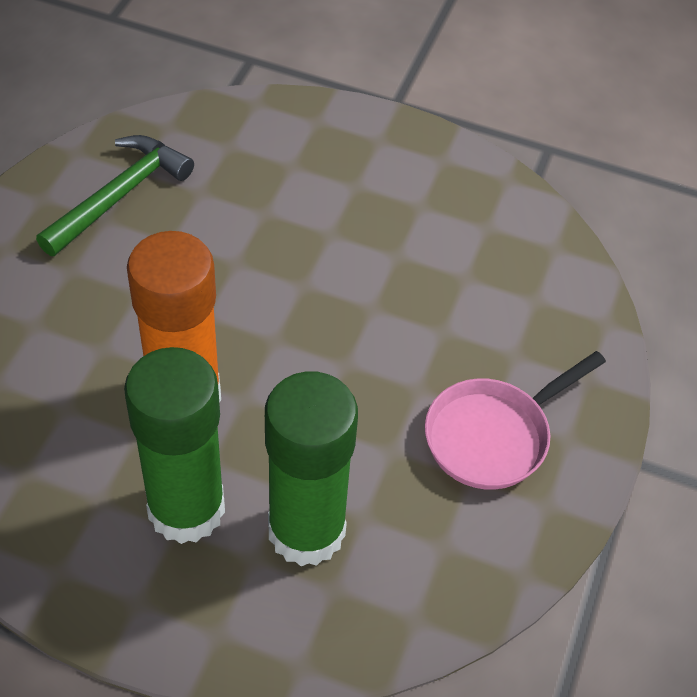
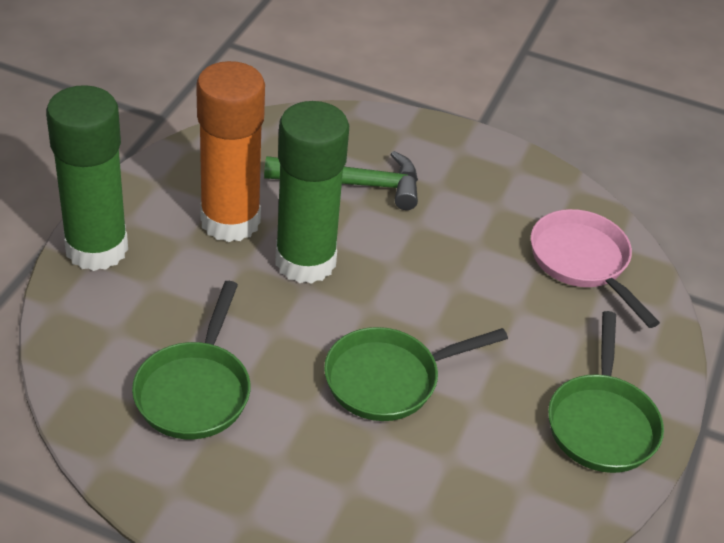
green pan: 0 -> 3

